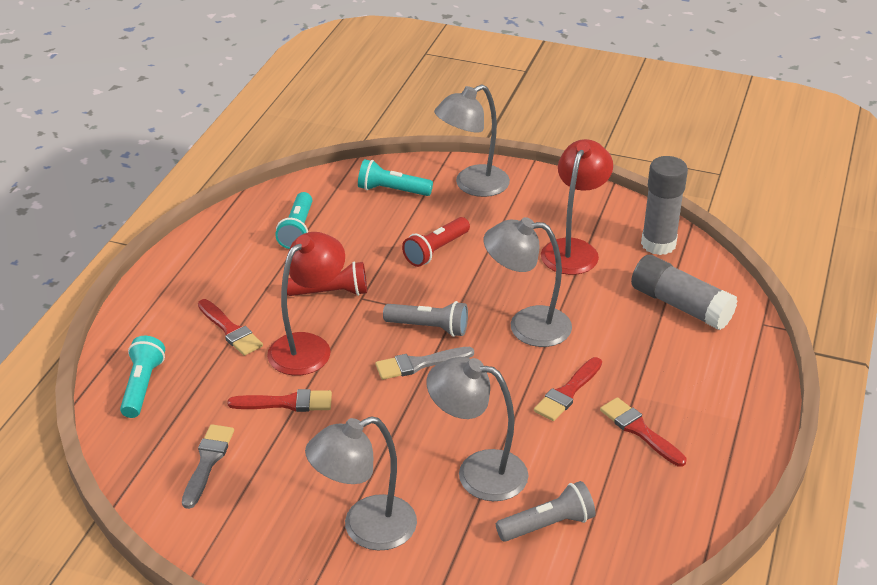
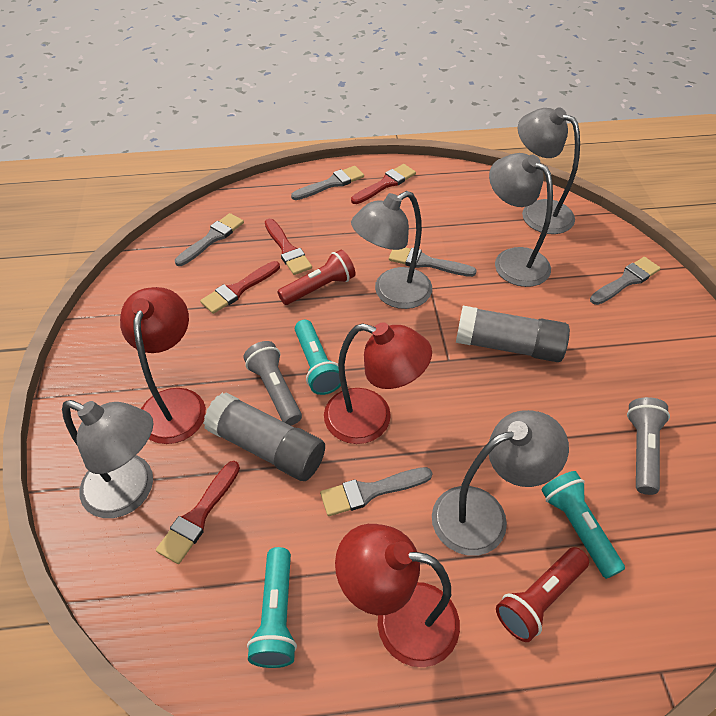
grey brush: 2 -> 5
grey lamp: 4 -> 5
red lamp: 2 -> 3

